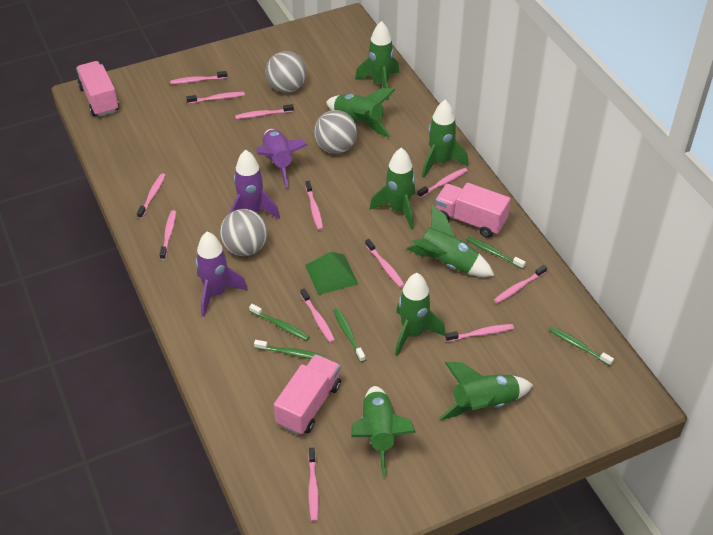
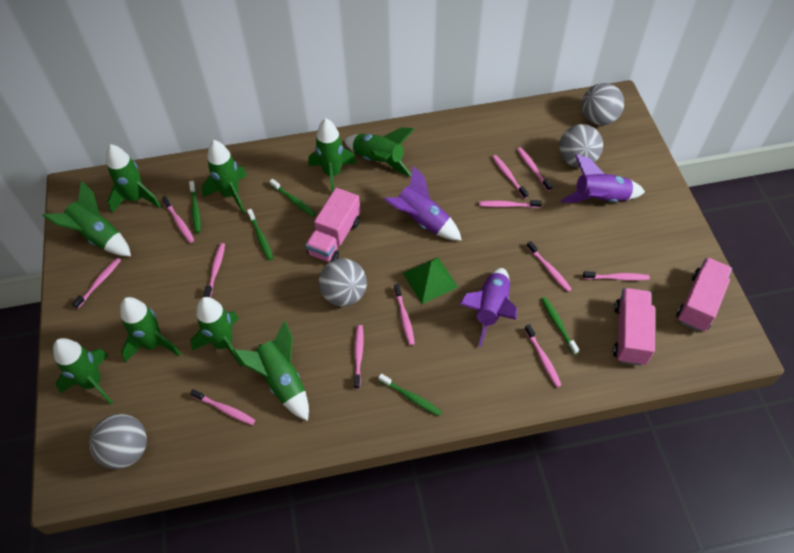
green rocket: 8 -> 9
grey ball: 3 -> 4

